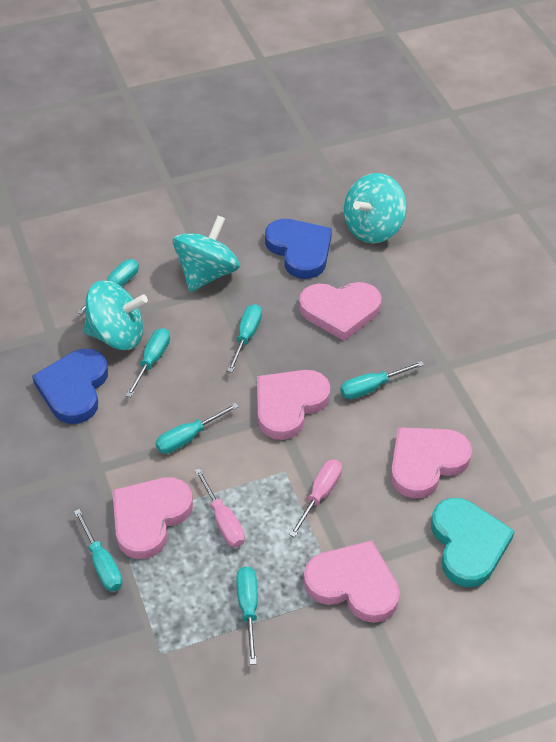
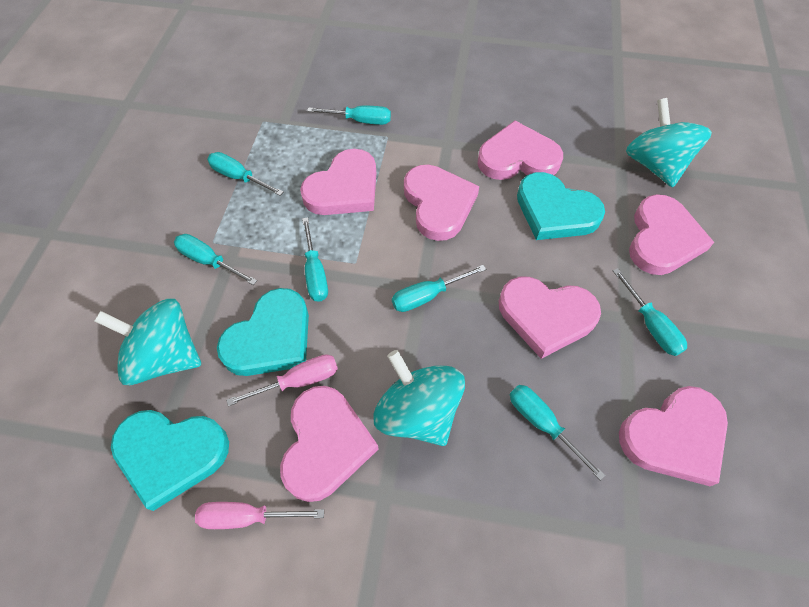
blue heart: 2 -> 0
pink heart: 5 -> 7
turquoise heart: 1 -> 3

